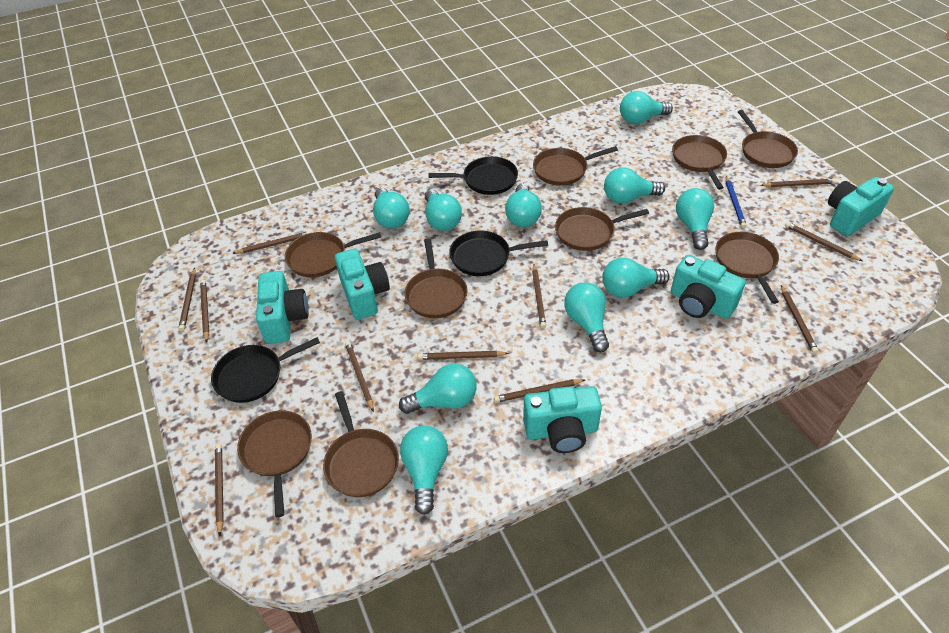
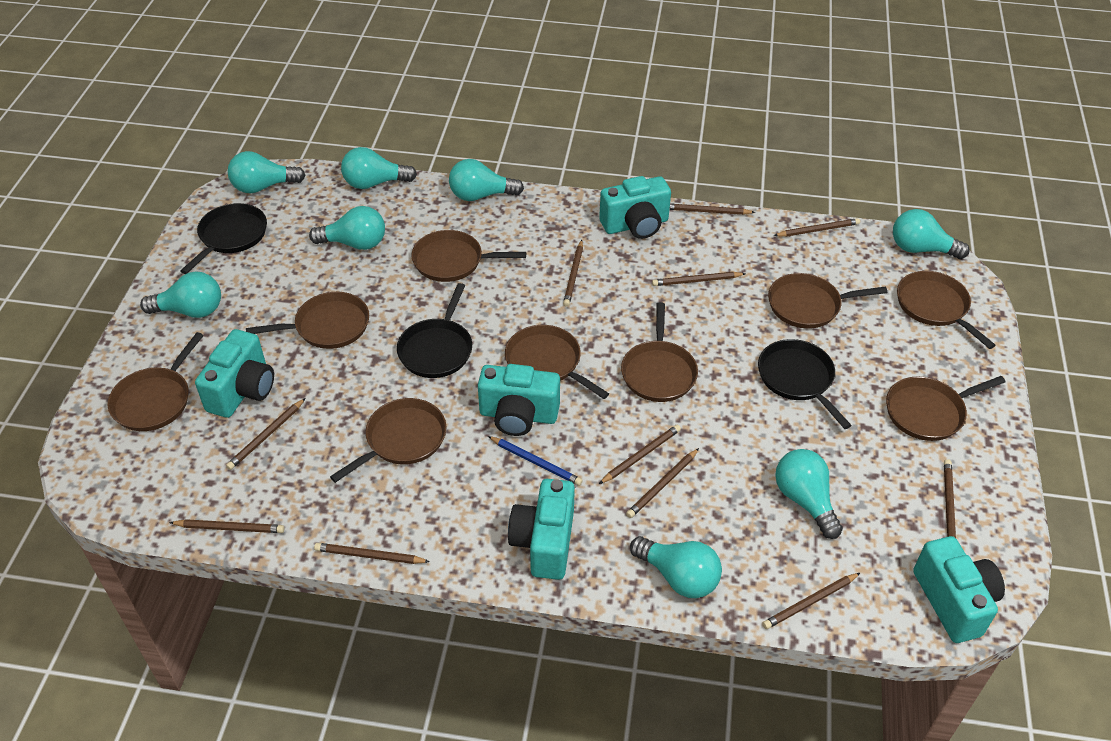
turquoise light bulb: 10 -> 8

